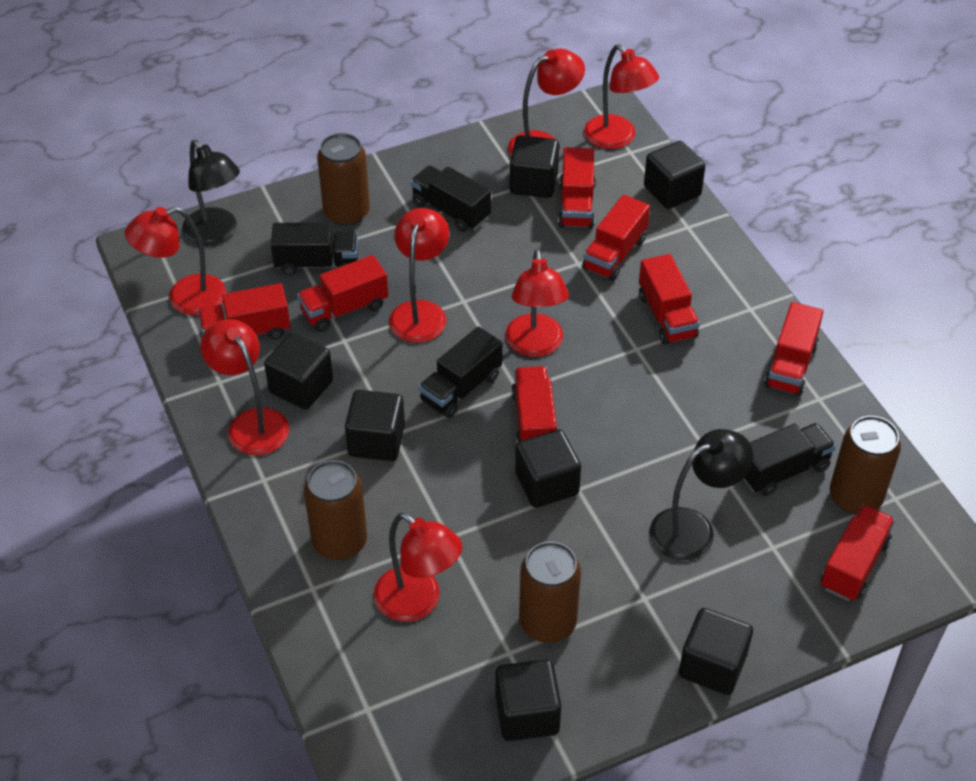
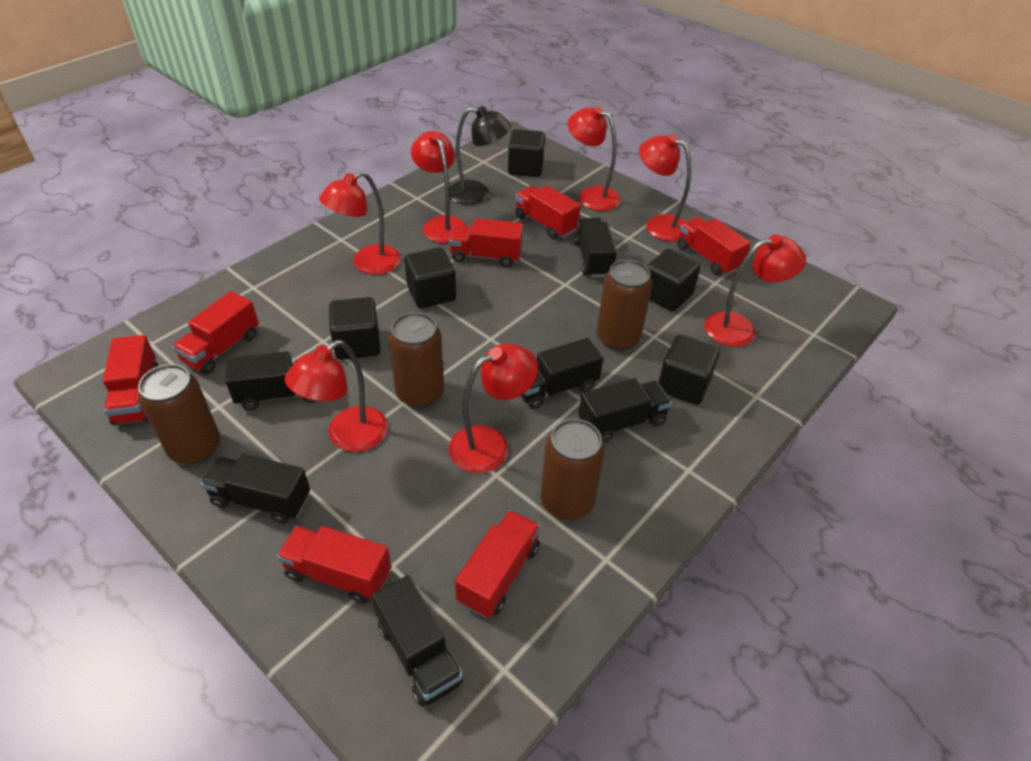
black cube: 7 -> 5
black lamp: 2 -> 1
black truck: 4 -> 6
red truck: 8 -> 7

